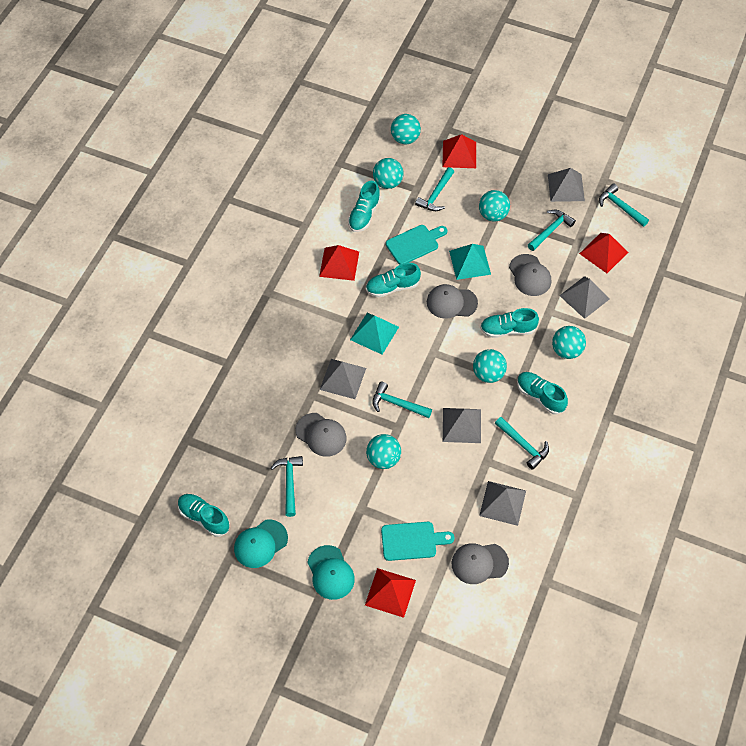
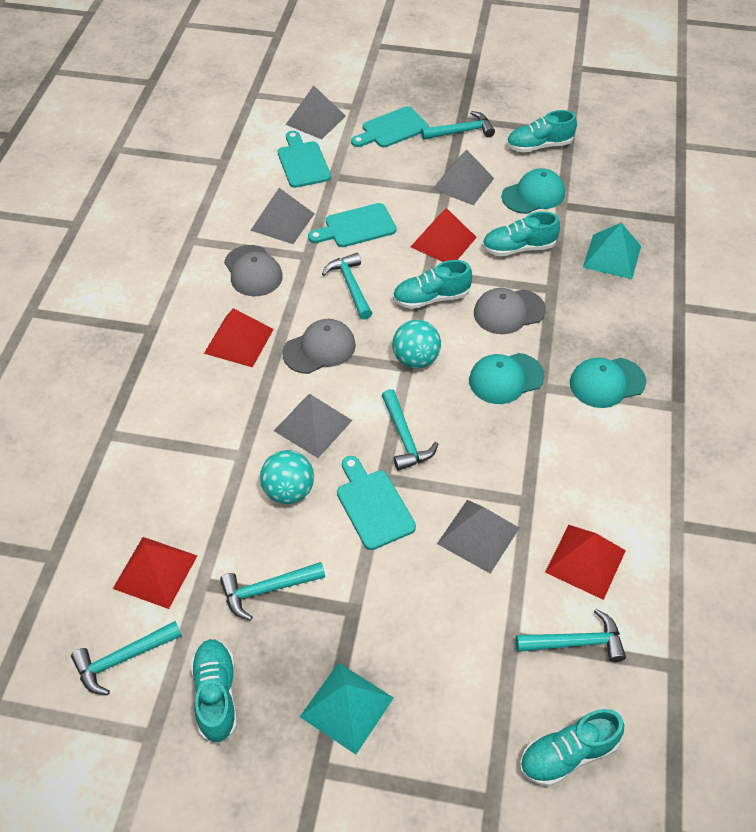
grey cap: 4 -> 3
turquoise ball: 6 -> 2
turquoise cap: 2 -> 3
turquoise cutting board: 2 -> 4

